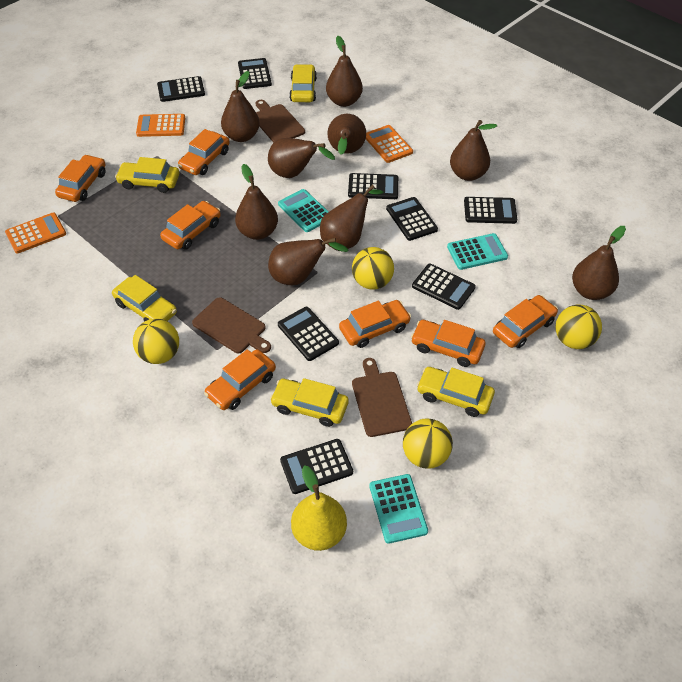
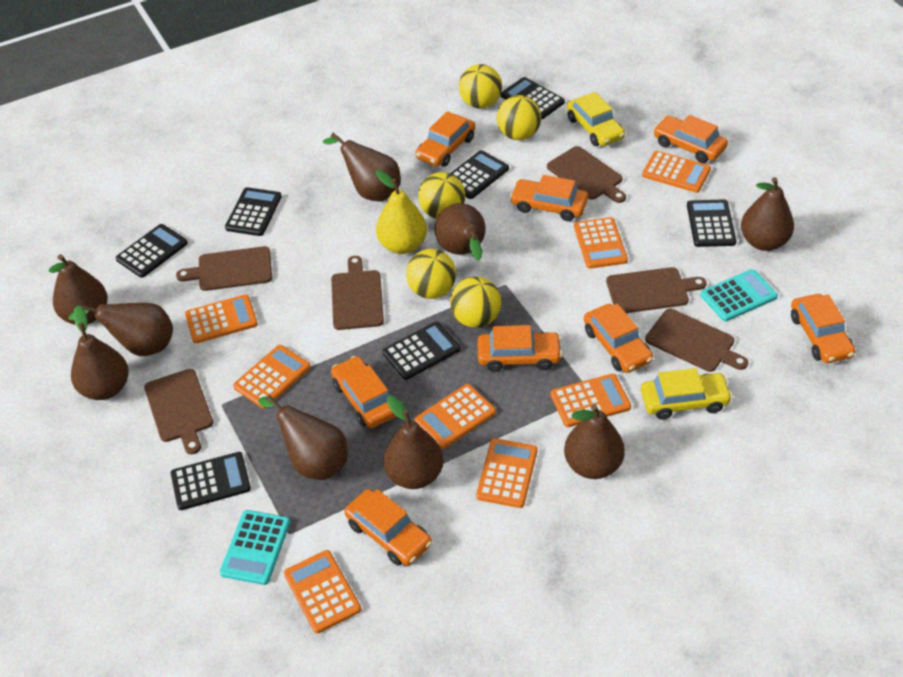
black calculator: 8 -> 7
brown cutting board: 3 -> 6
orange calculator: 3 -> 8
orange car: 7 -> 8
turquoise calculator: 3 -> 2
yellow ball: 4 -> 5
yellow car: 5 -> 2

